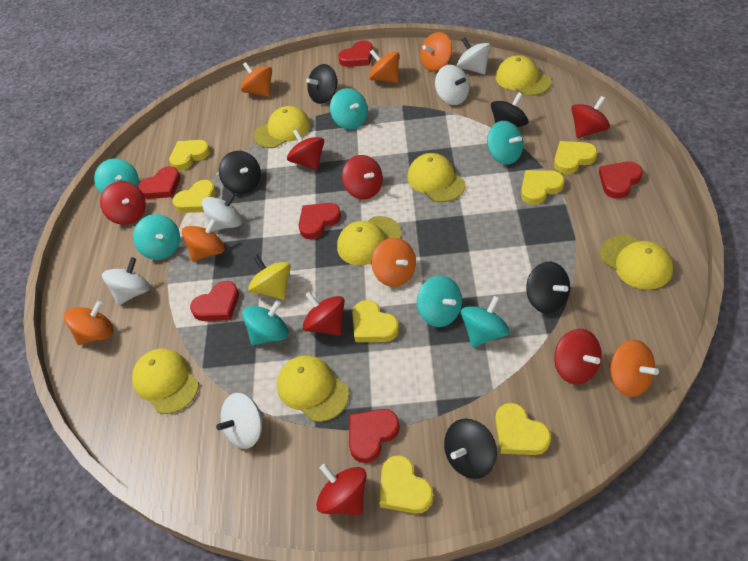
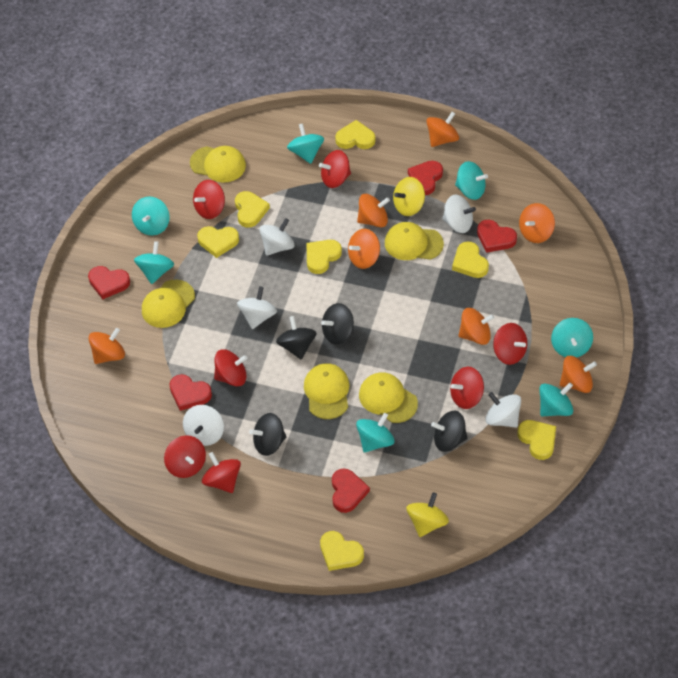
black spinning top: 5 -> 4
red heart: 6 -> 5
yellow cap: 7 -> 5
yellow spinning top: 1 -> 2

